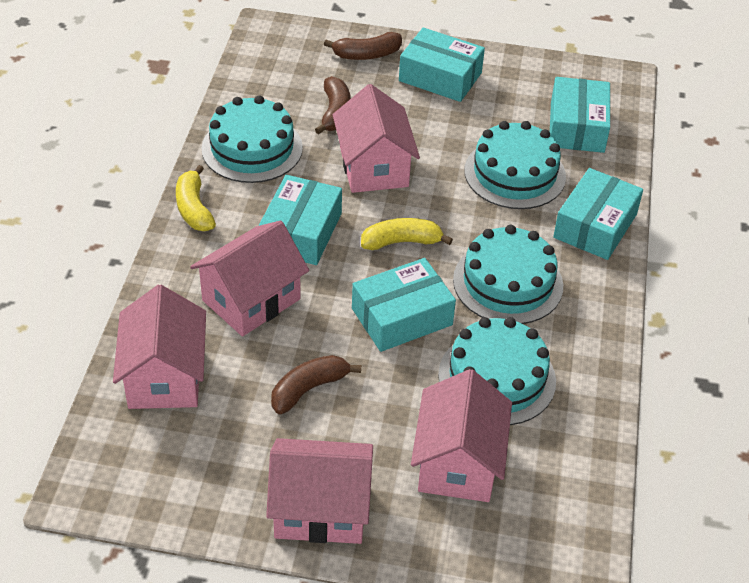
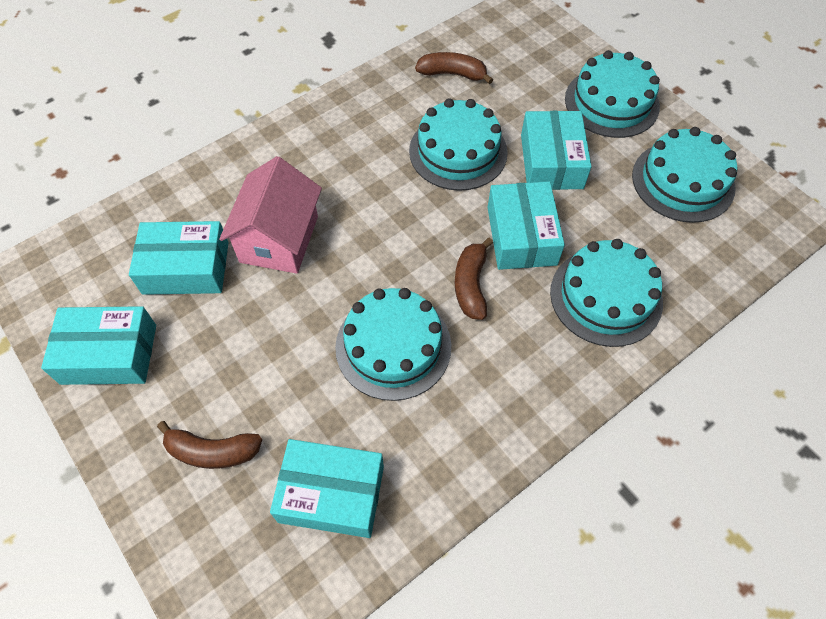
pink house: 5 -> 1
turquoise cake: 4 -> 5
yellow banana: 2 -> 0

